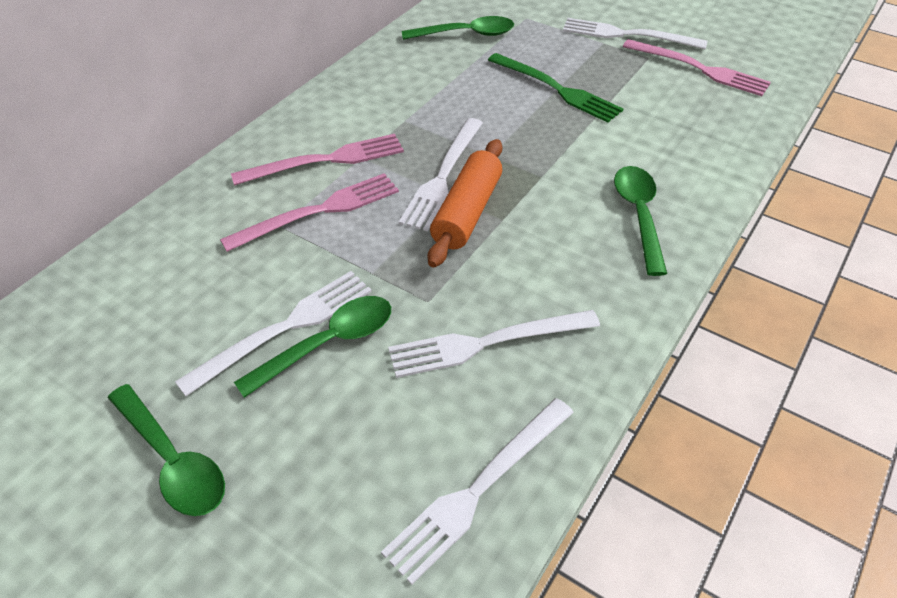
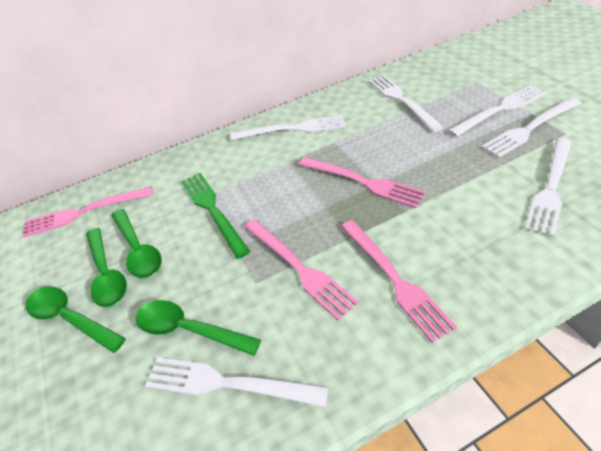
orange rolling pin: 1 -> 0
pink fork: 3 -> 4
white fork: 5 -> 6

